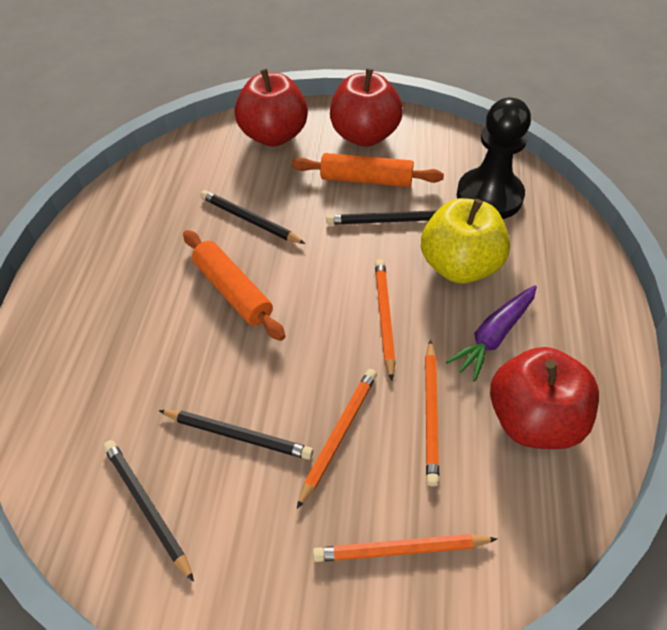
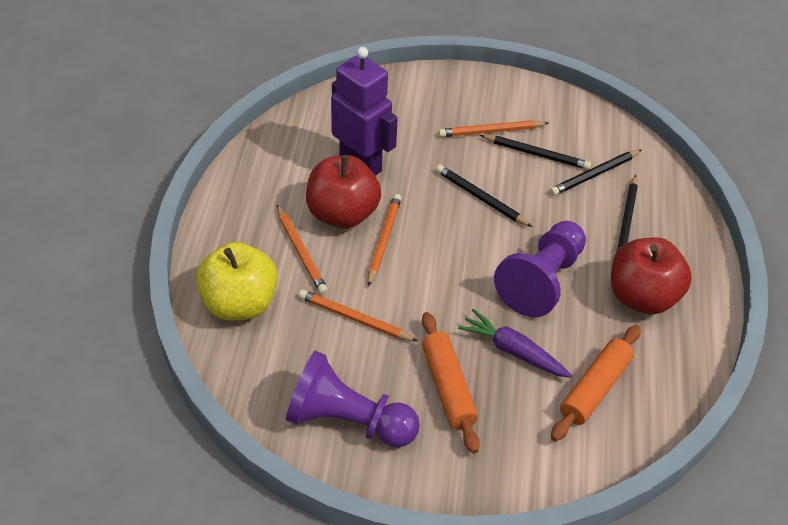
black pawn: 1 -> 0
purple pawn: 0 -> 2
purple robot: 0 -> 1
red apple: 3 -> 2

